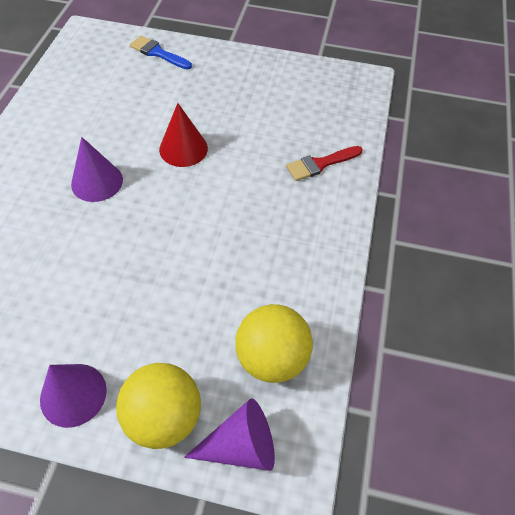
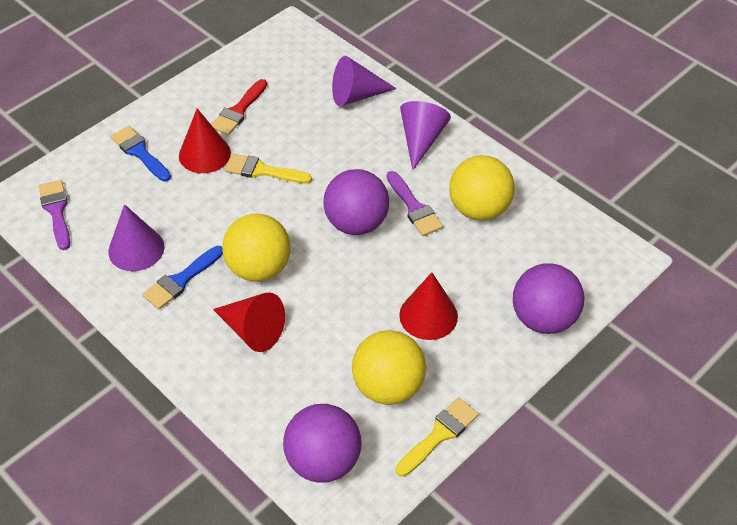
blue brush: 1 -> 2
purple ball: 0 -> 3
purple brush: 0 -> 2
red cone: 1 -> 3
yellow ball: 2 -> 3
yellow brush: 0 -> 2

